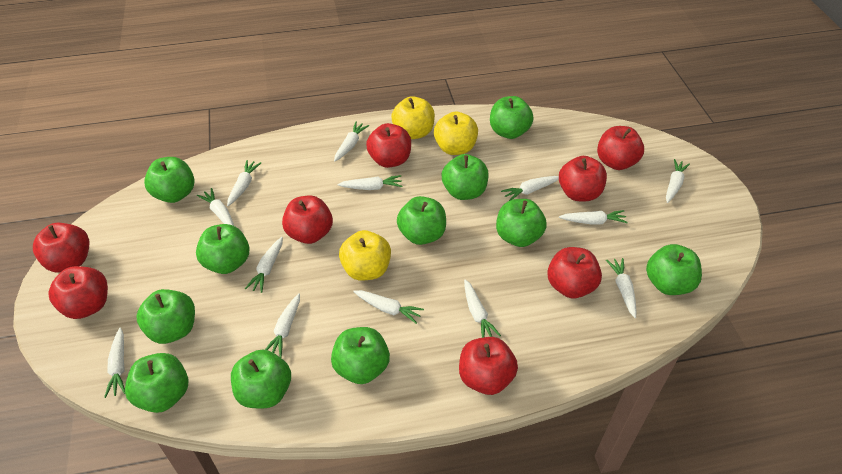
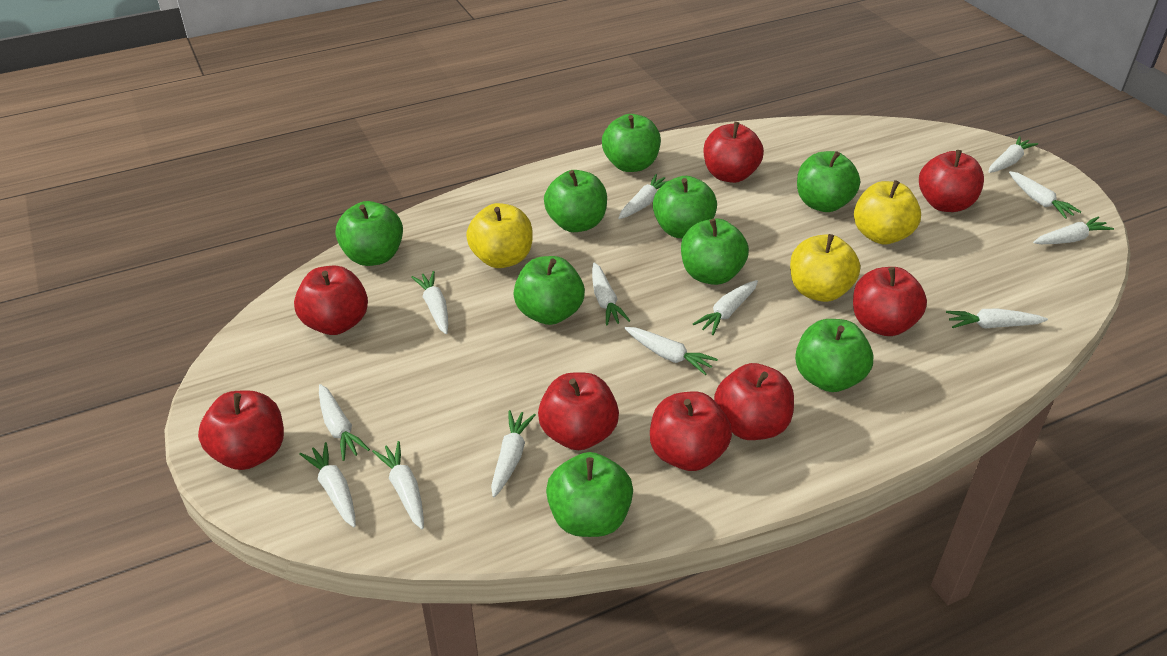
green apple: 11 -> 9

